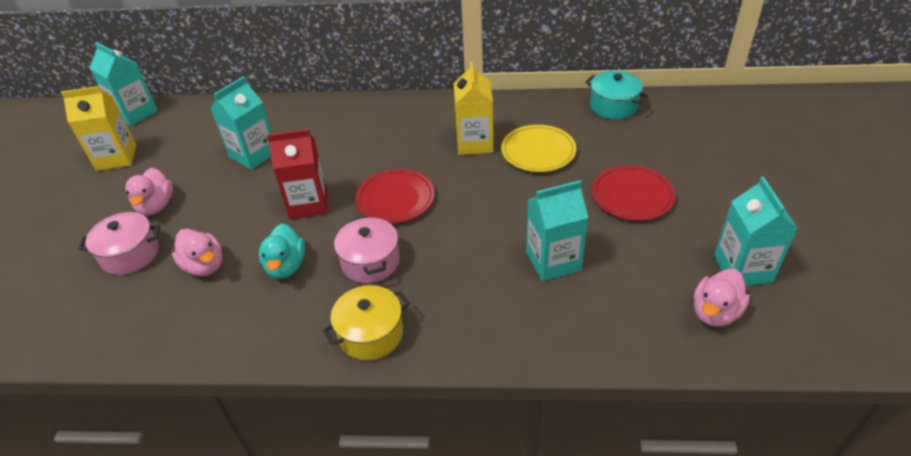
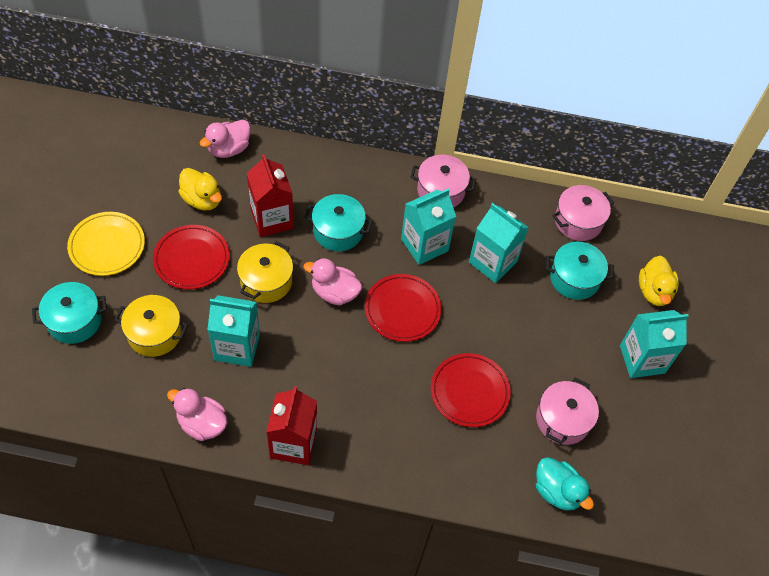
pink pot: 2 -> 3
red carton: 1 -> 2
red plate: 2 -> 3
turquoise pot: 1 -> 3
yellow carton: 2 -> 0
yellow duck: 0 -> 2
yellow pot: 1 -> 2

